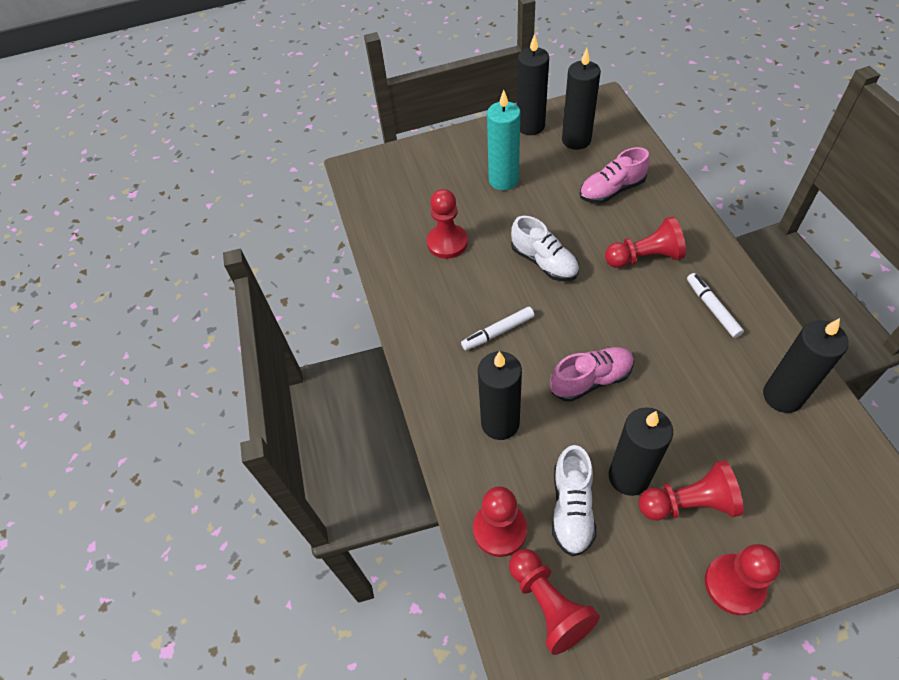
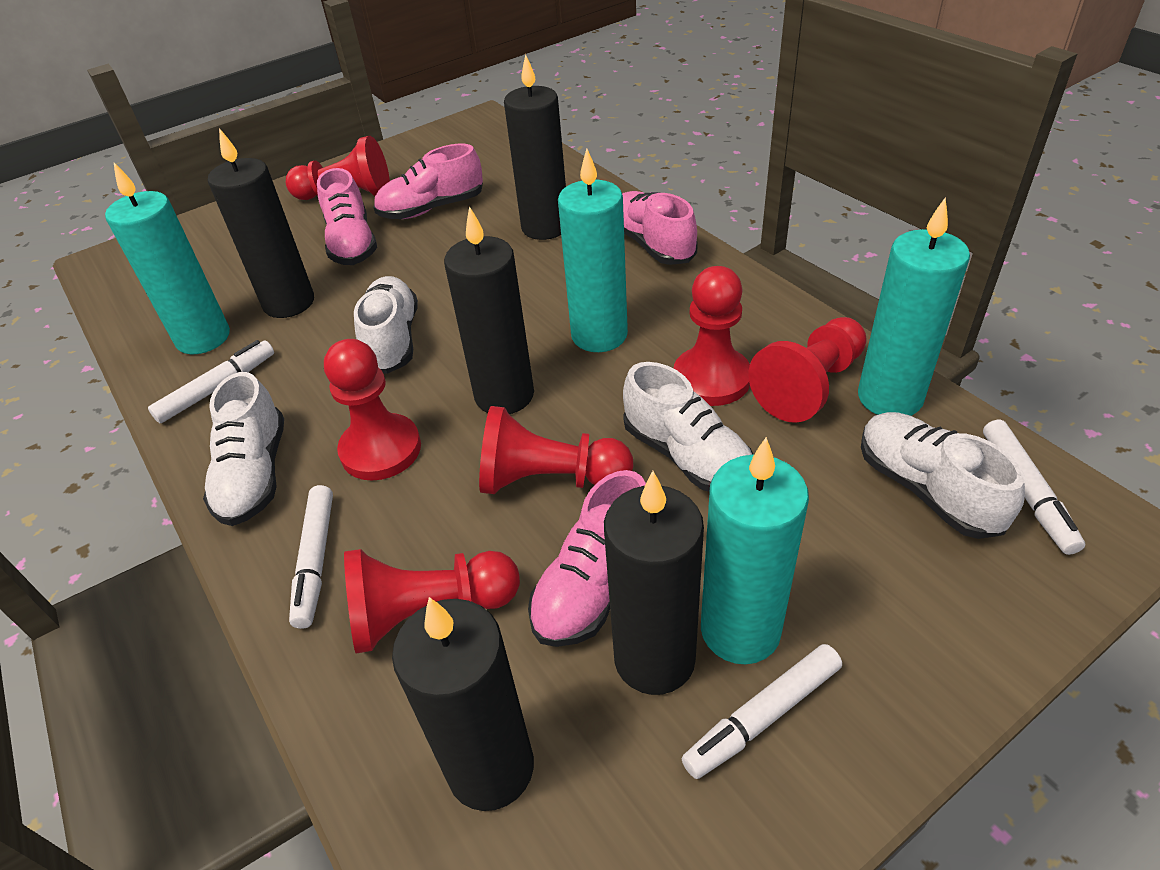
pink shoe: 2 -> 4
turquoise candle: 1 -> 4
white marker: 2 -> 4
white shoe: 2 -> 4

